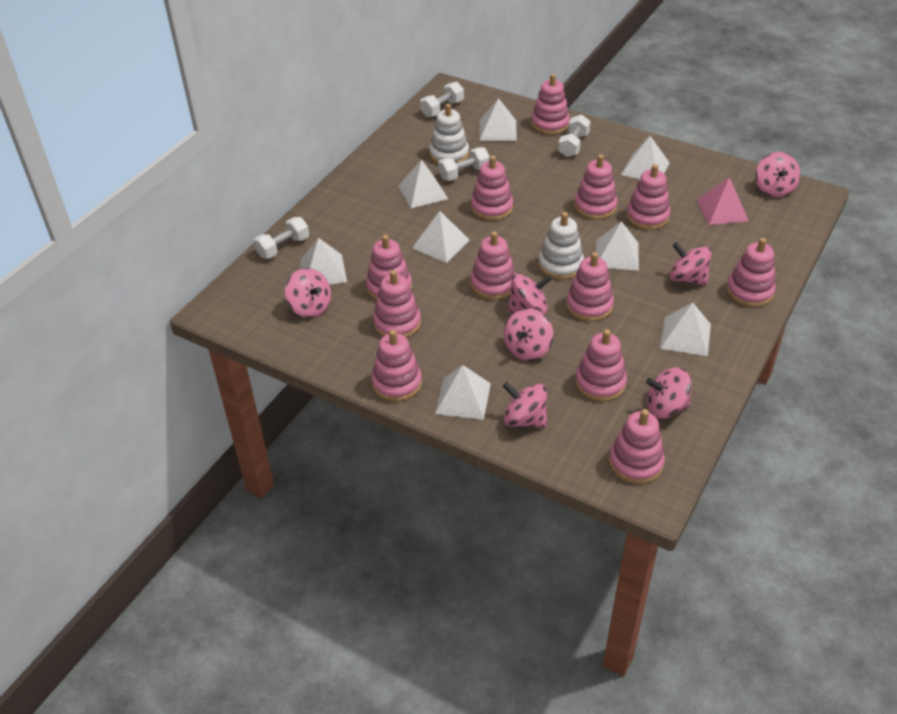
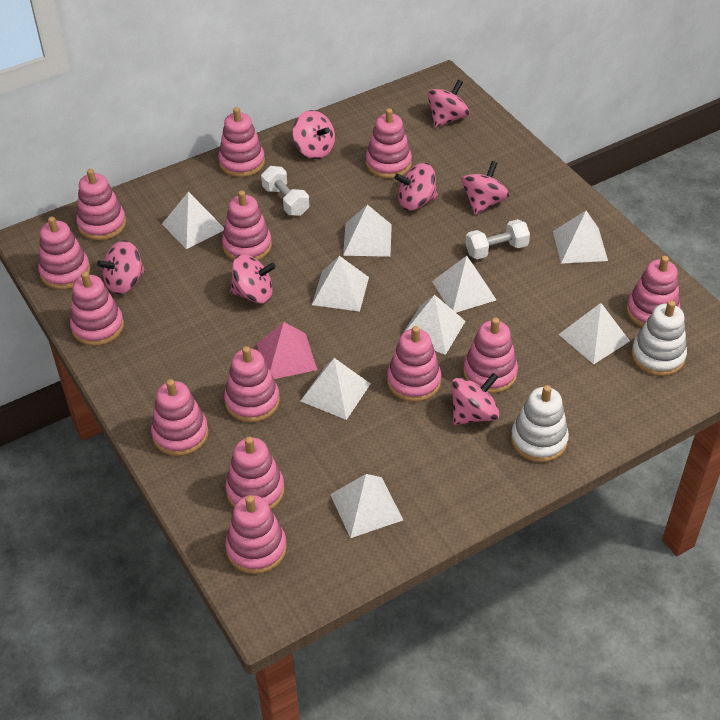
pink stacking toy: 12 -> 13
white dumbbell: 4 -> 2
white pyramid: 8 -> 9

